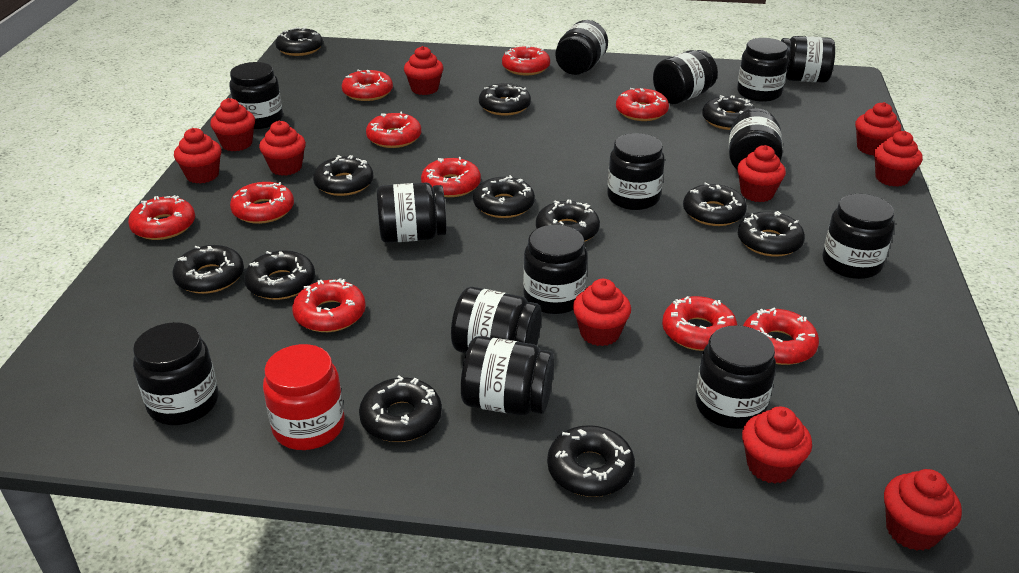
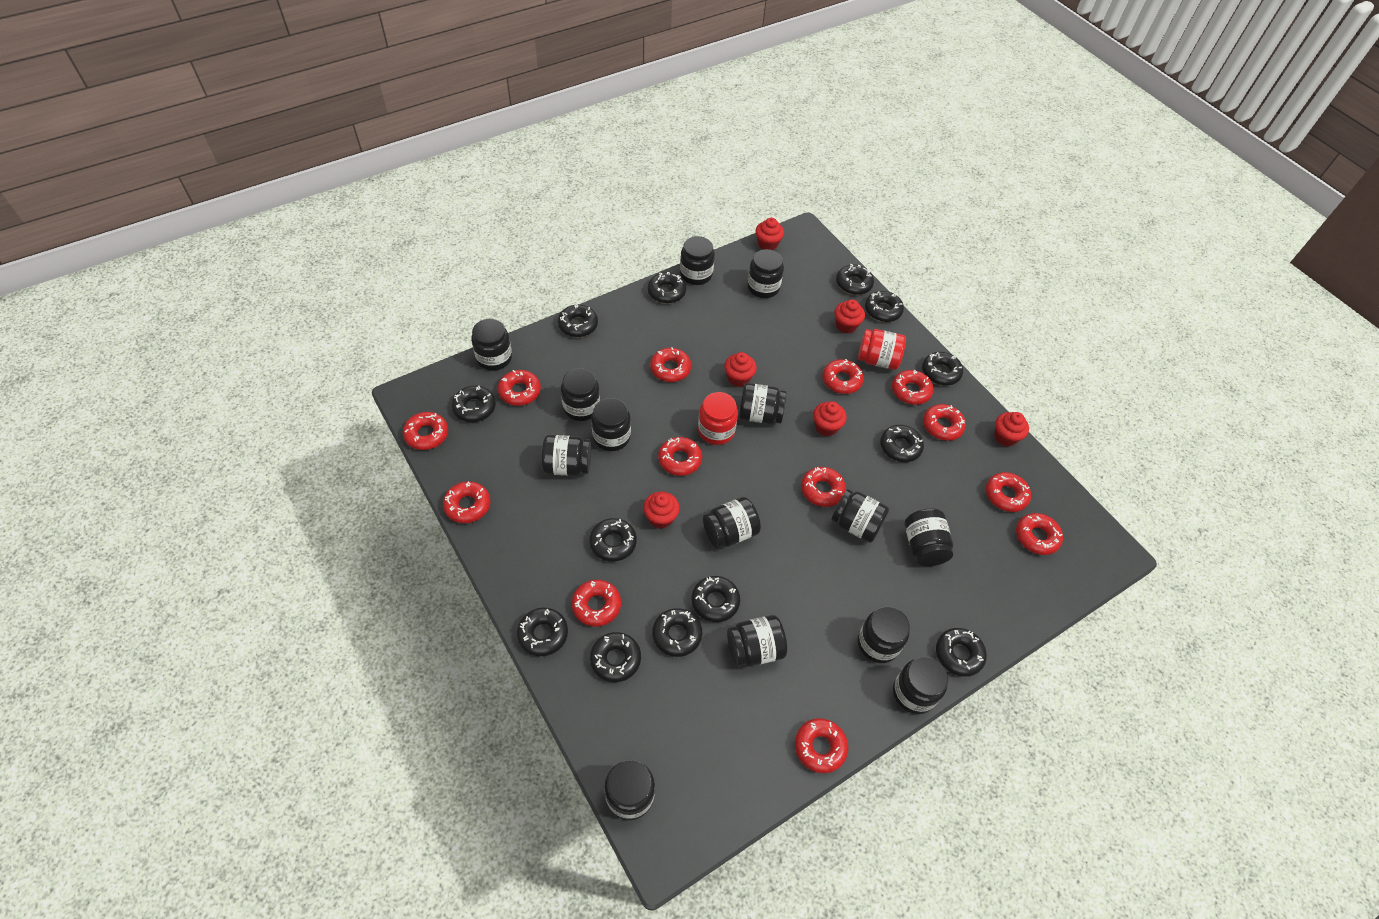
black donut: 12 -> 13
red cupcake: 10 -> 6
red donut: 10 -> 13
red jar: 1 -> 2

